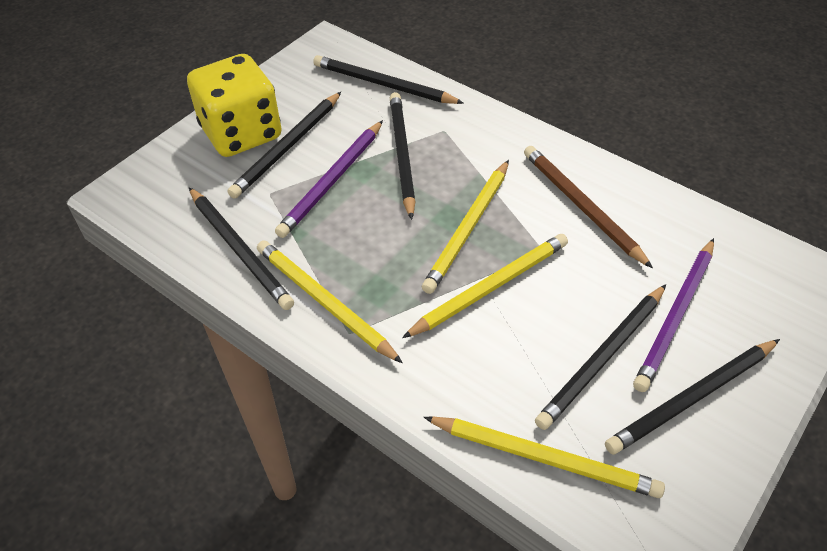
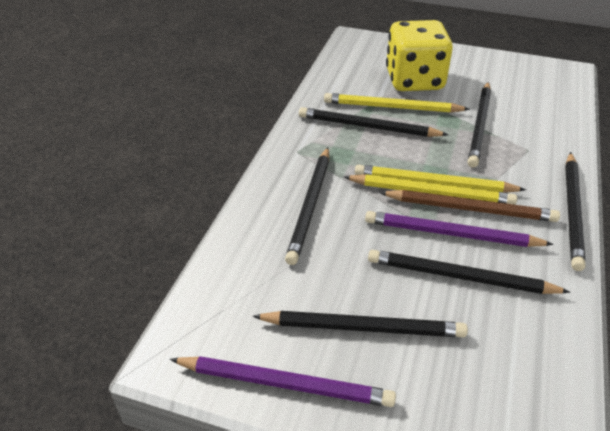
yellow pencil: 4 -> 3

